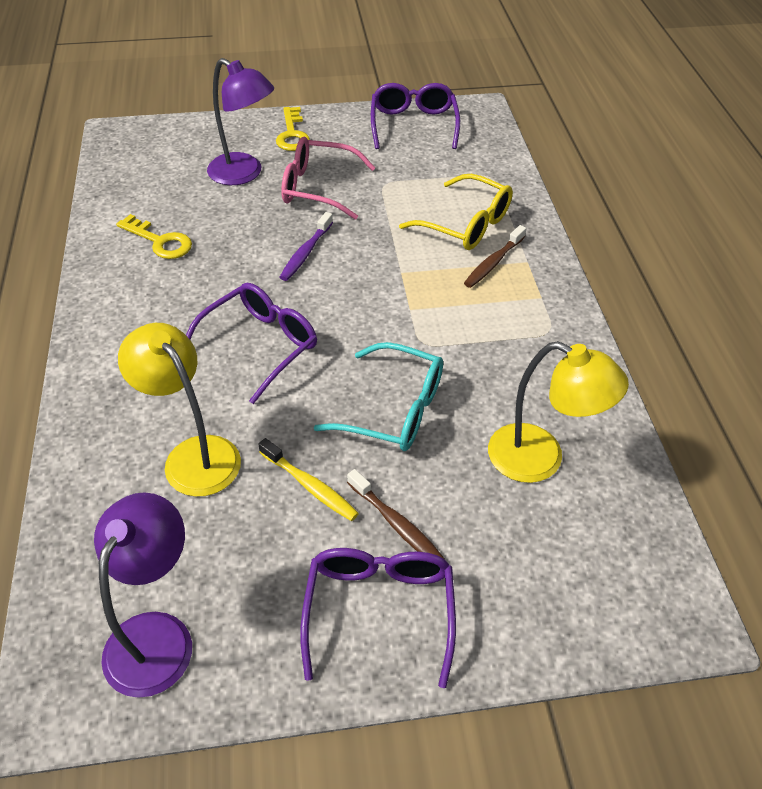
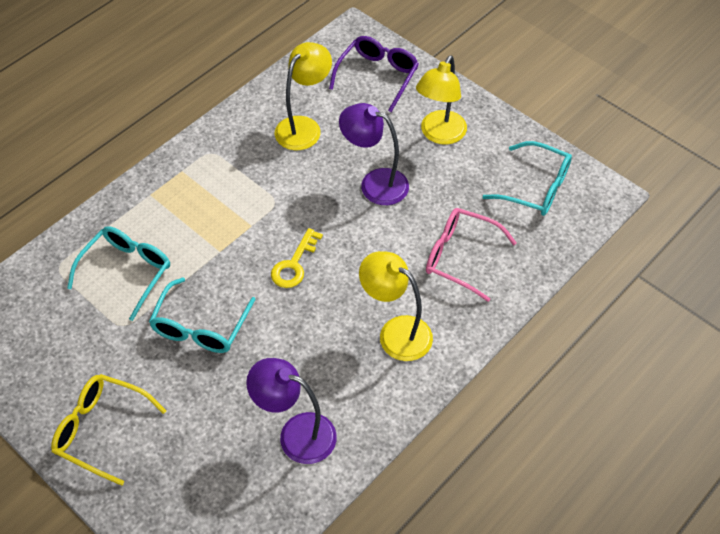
brown toothbrush: 2 -> 0
purple glasses: 3 -> 1
purple toothbrush: 1 -> 0
turquoise glasses: 1 -> 3
yellow key: 2 -> 1
yellow lamp: 2 -> 3
yellow toothbrush: 1 -> 0

